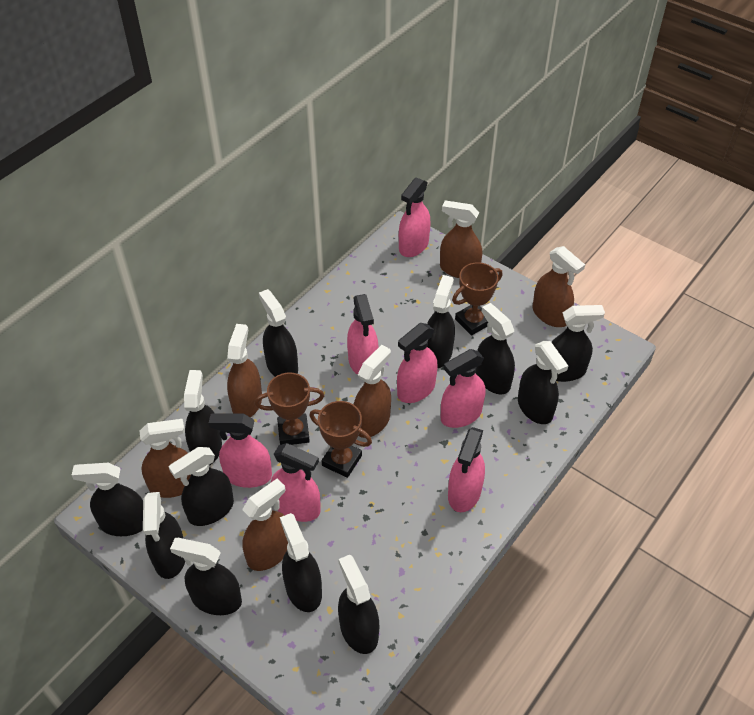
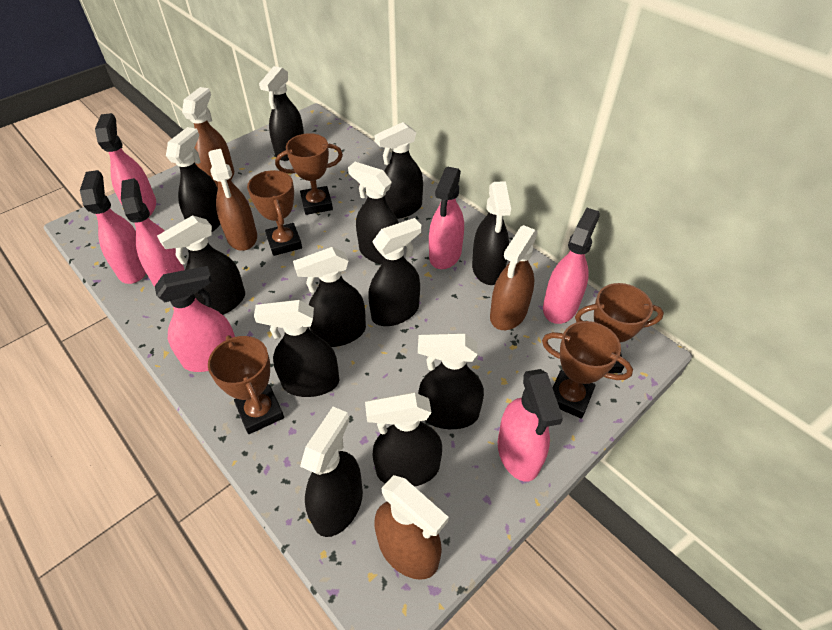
brown spray bottle: 6 -> 4
brown trophy: 3 -> 5

